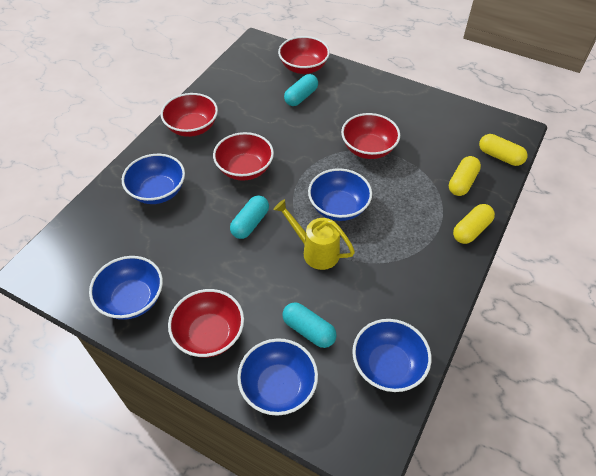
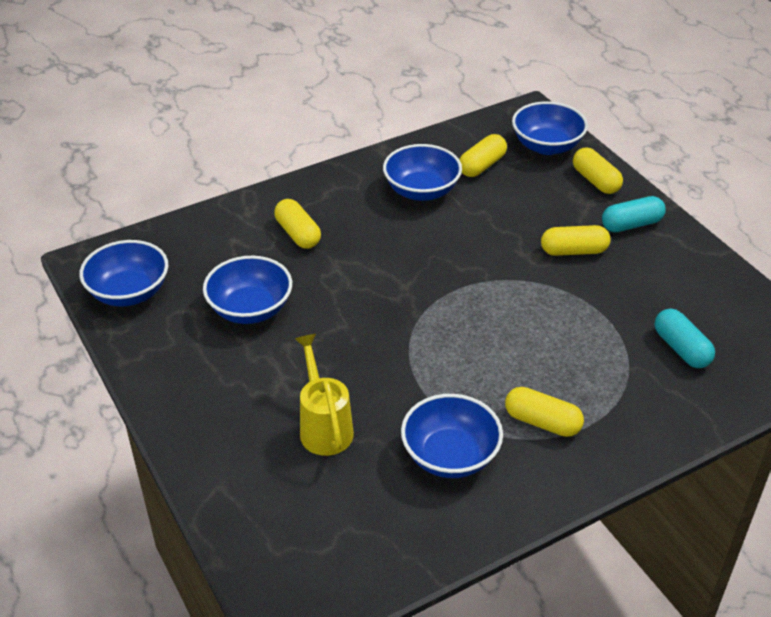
red bowl: 5 -> 0
turquoise capsule: 3 -> 2
yellow capsule: 3 -> 5

